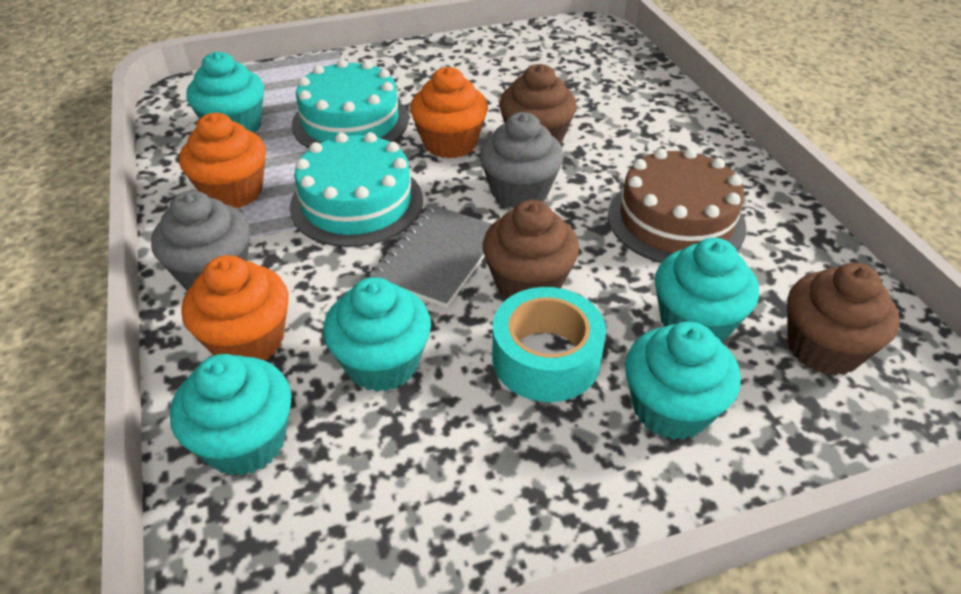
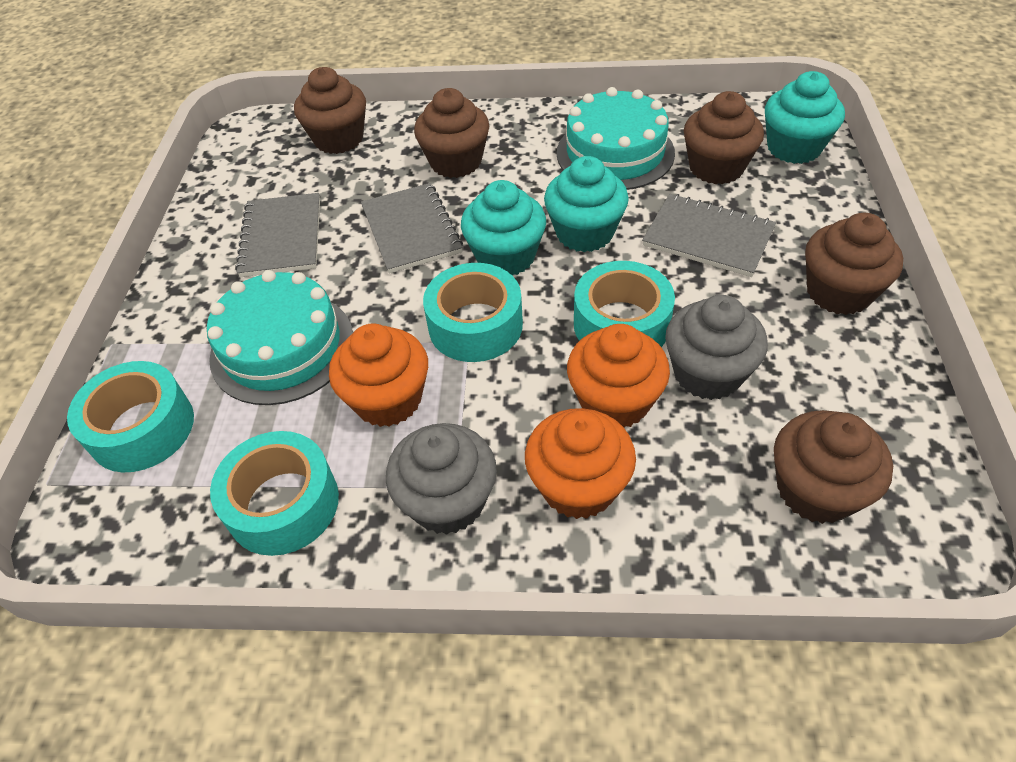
brown cake: 1 -> 0
brown cupcake: 3 -> 5
grey notebook: 1 -> 3
turquoise cupcake: 5 -> 3
turquoise tape: 1 -> 4

